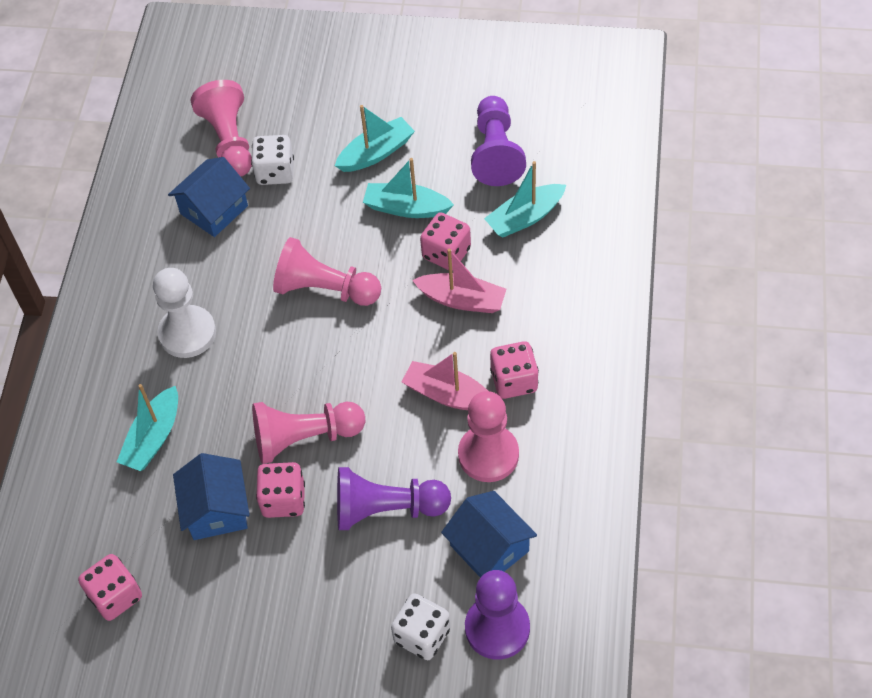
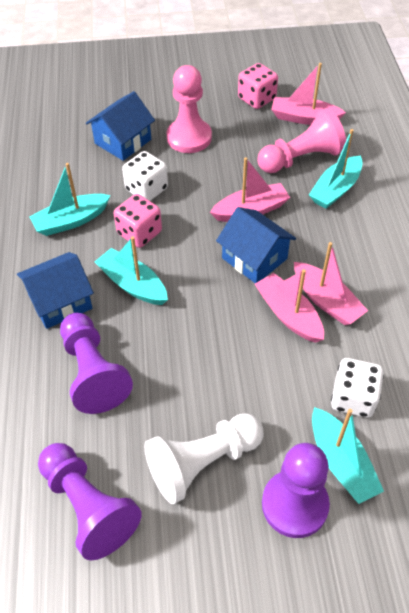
pink boat: 2 -> 4
pink dice: 4 -> 2
pink pawn: 4 -> 2

